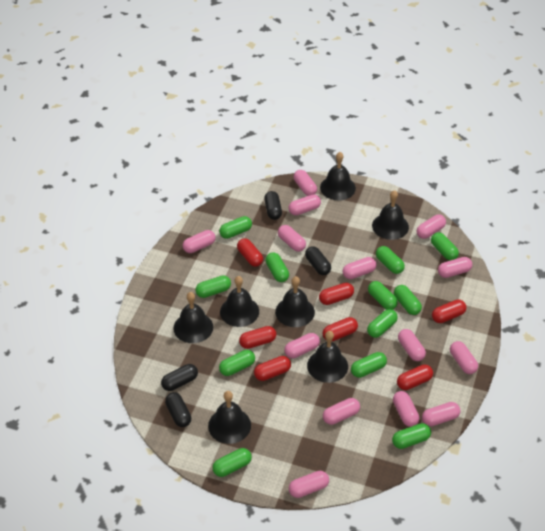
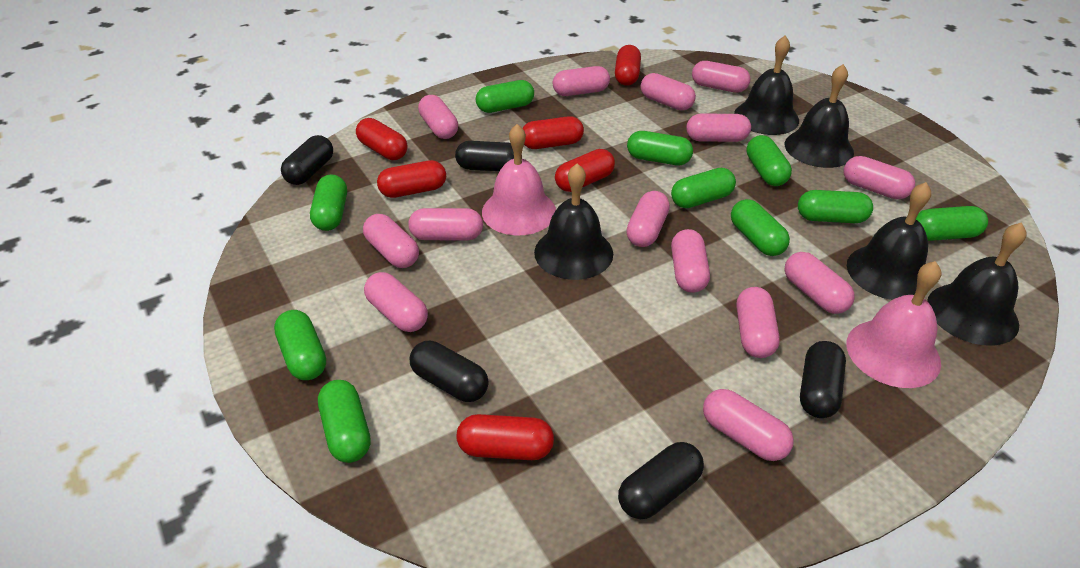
black bell: 7 -> 5
black capsule: 4 -> 5
green capsule: 12 -> 10
pink bell: 0 -> 2
red capsule: 7 -> 6

